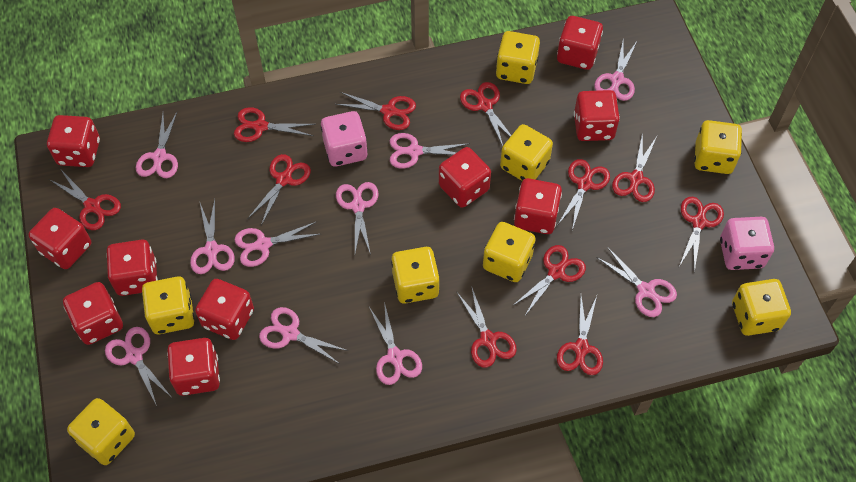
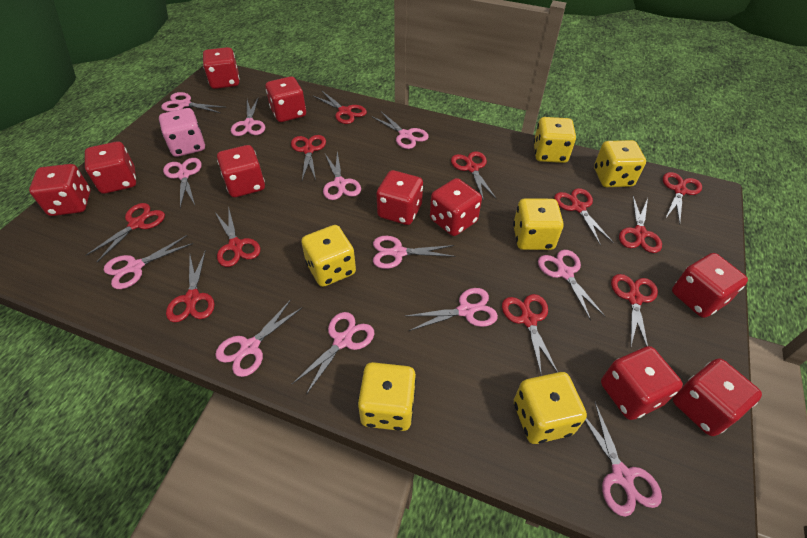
pink dice: 2 -> 1
pink scissors: 10 -> 12
yellow dice: 8 -> 6

